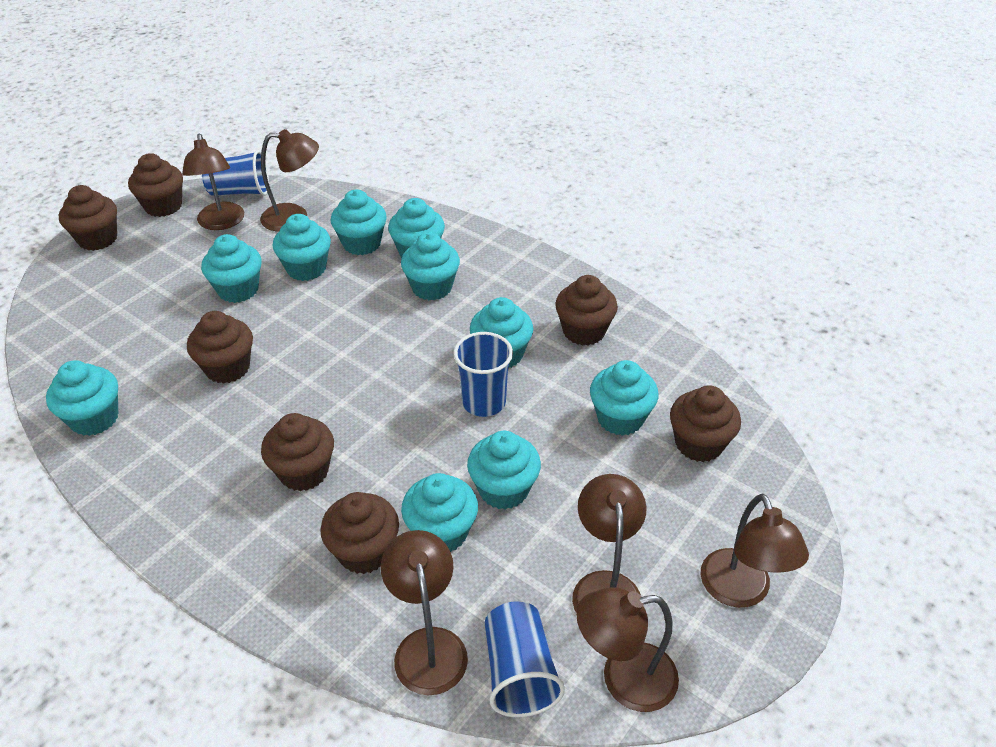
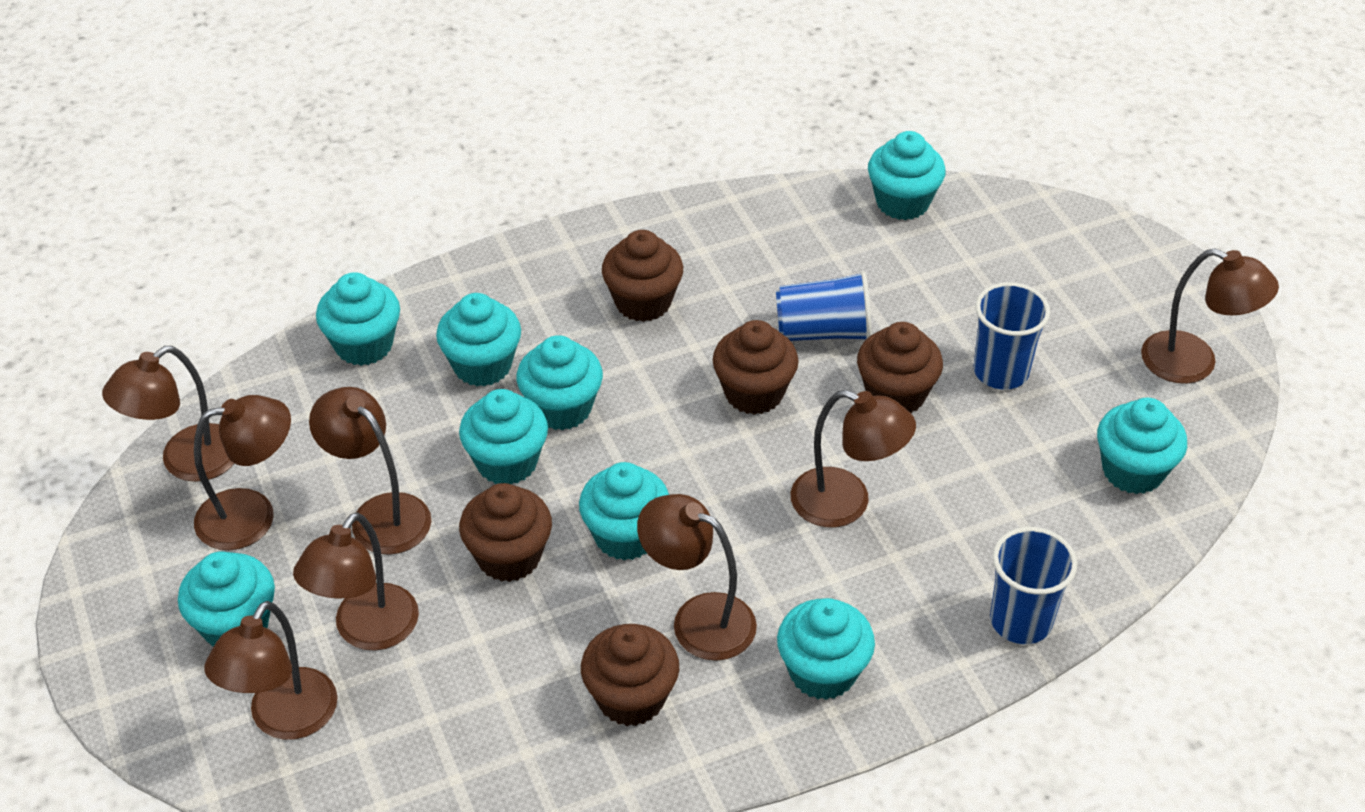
brown cupcake: 7 -> 5
brown lamp: 6 -> 8
turquoise cupcake: 10 -> 9

